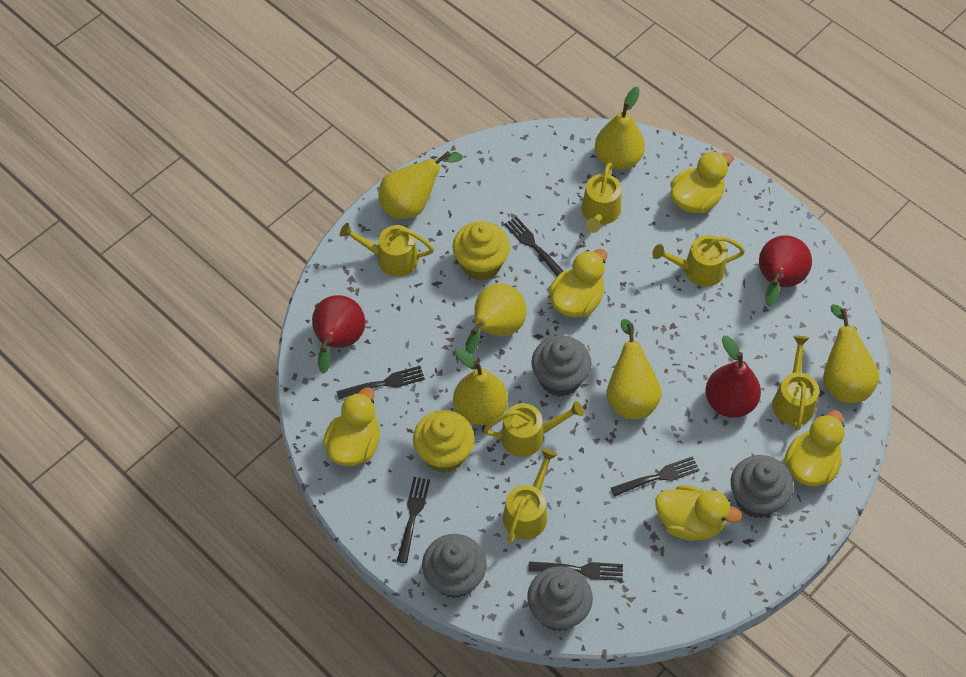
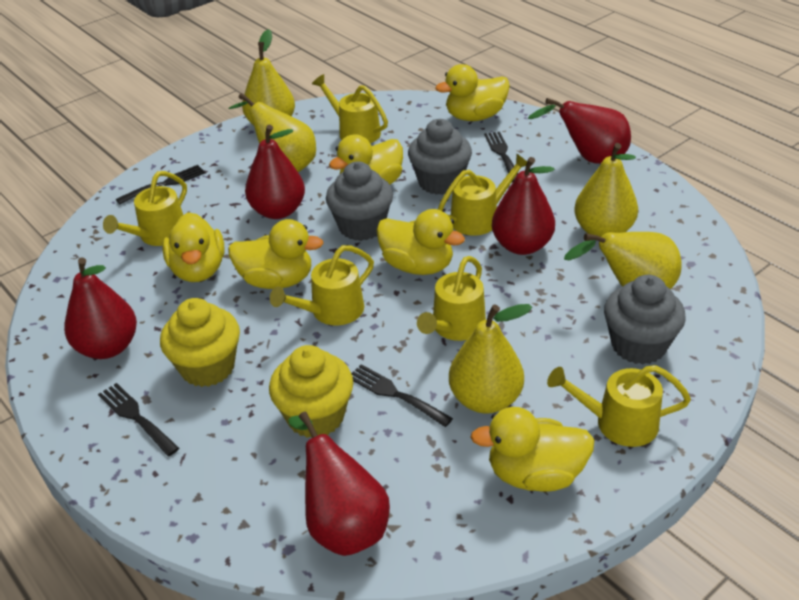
black fork: 5 -> 4
grey cupcake: 4 -> 3
red pear: 3 -> 5
yellow duck: 5 -> 6
yellow pear: 6 -> 5

